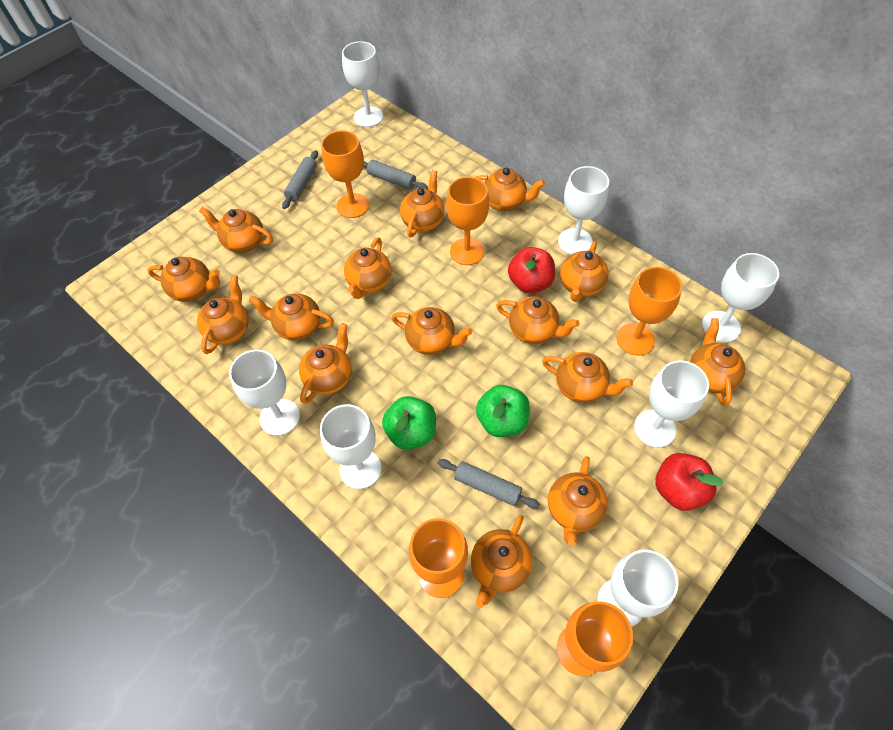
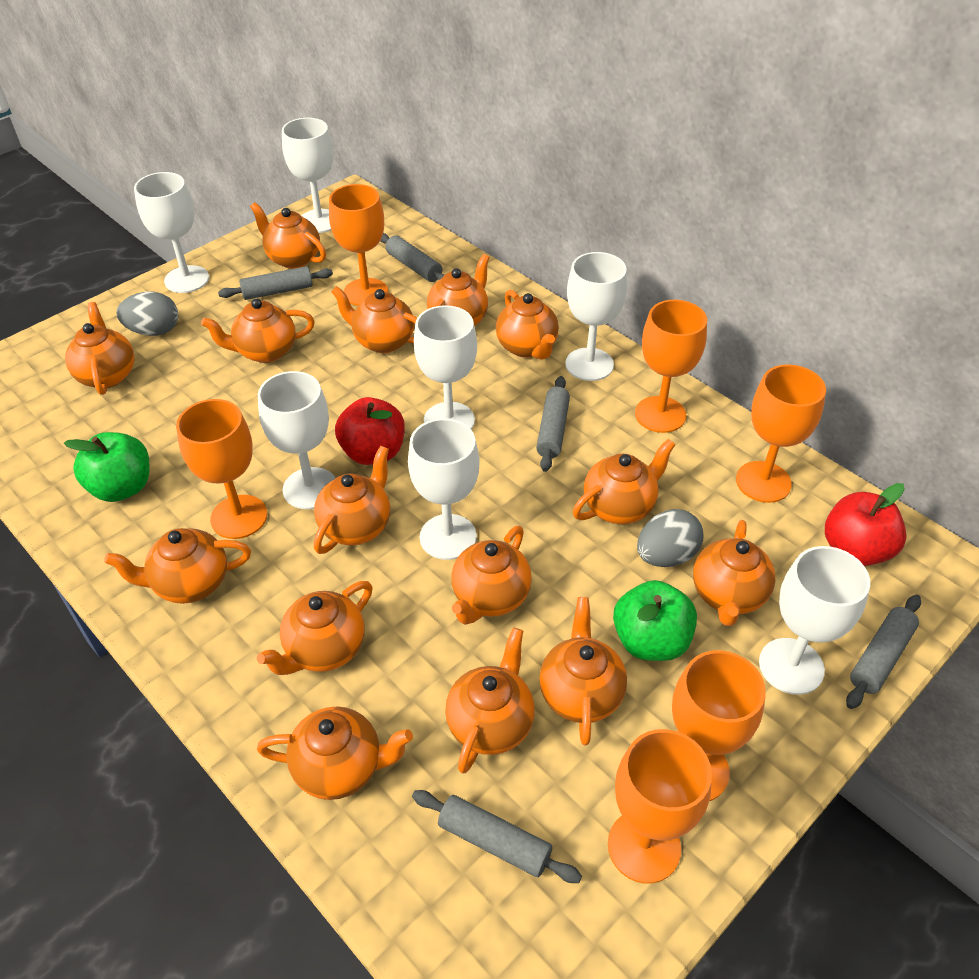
grey egg: 0 -> 2
grey rolling pin: 3 -> 5
orange goblet: 5 -> 6

